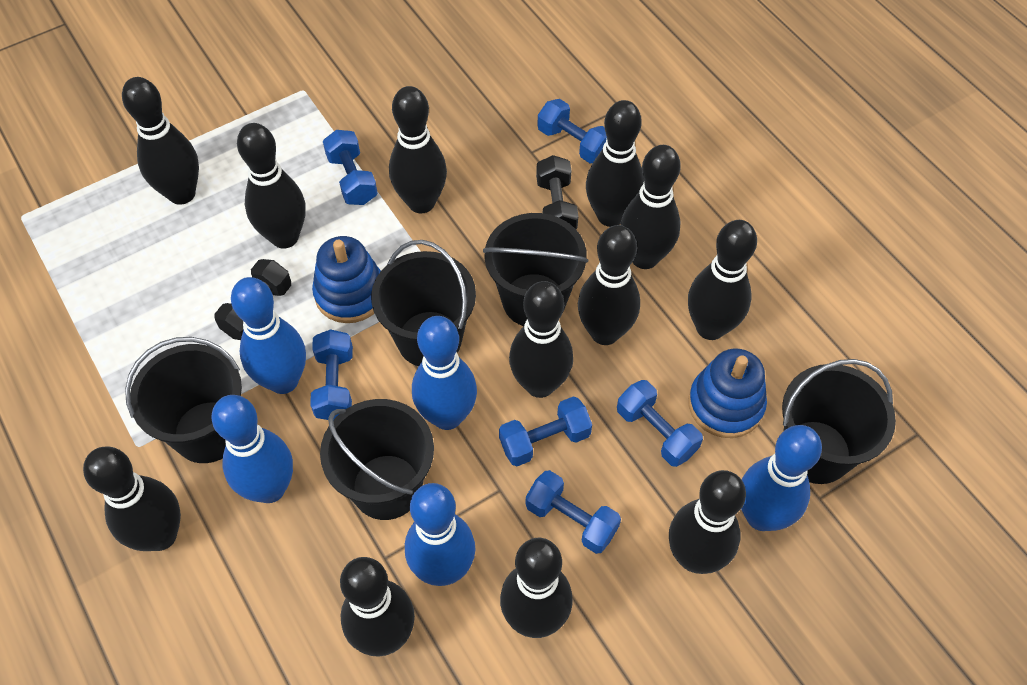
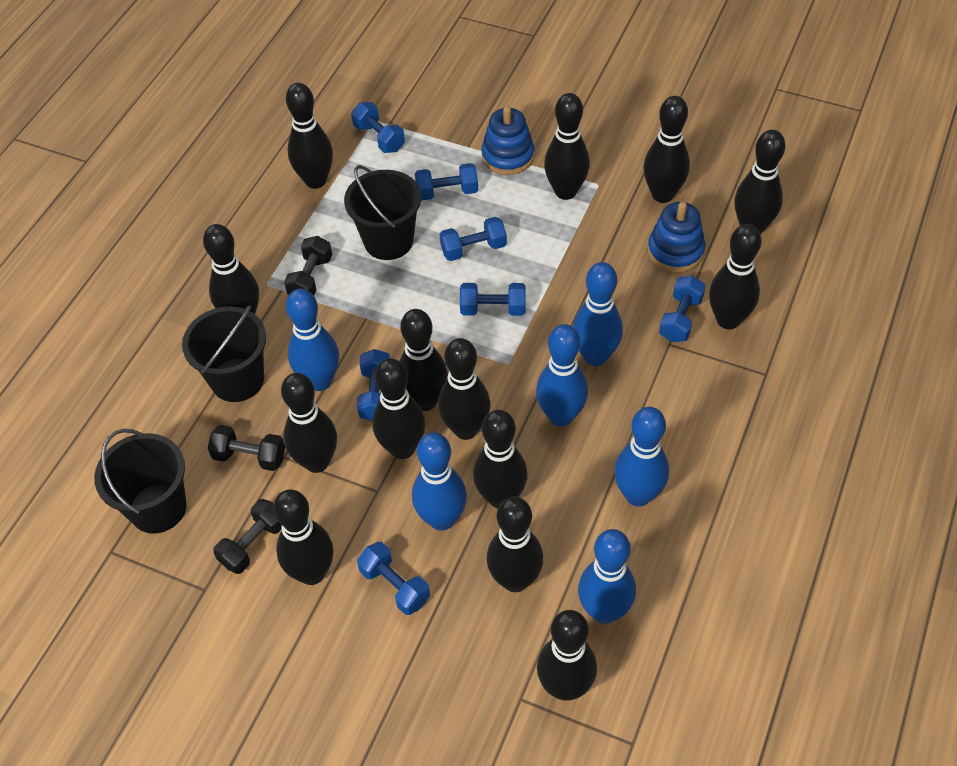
black bowling pin: 12 -> 14
black bucket: 5 -> 3
black dumbbell: 2 -> 3
blue bowling pin: 5 -> 6
blue dumbbell: 6 -> 7

